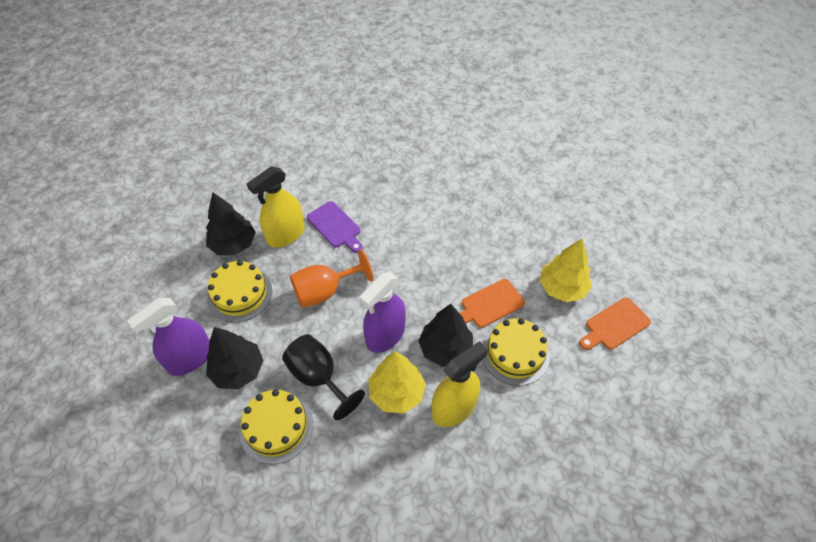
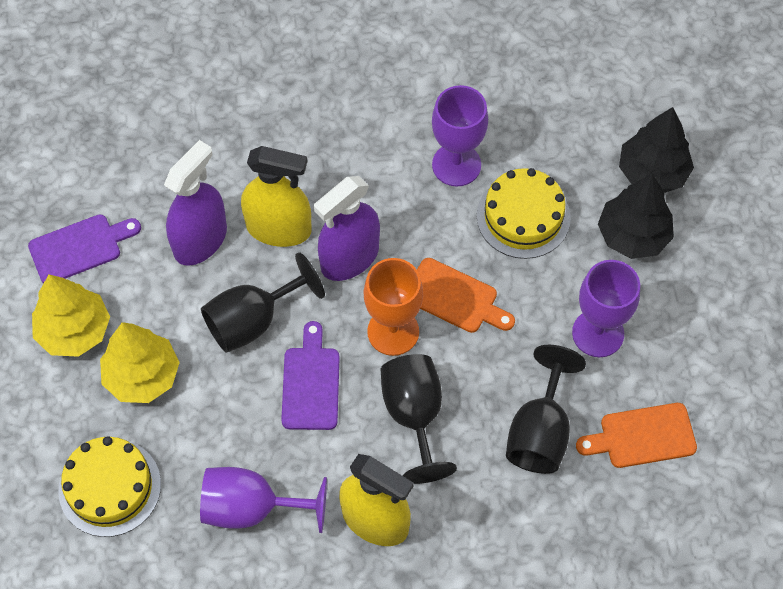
black goblet: 1 -> 3
black tree: 3 -> 2
purple cutting board: 1 -> 2
purple goblet: 0 -> 3
yellow cake: 3 -> 2

